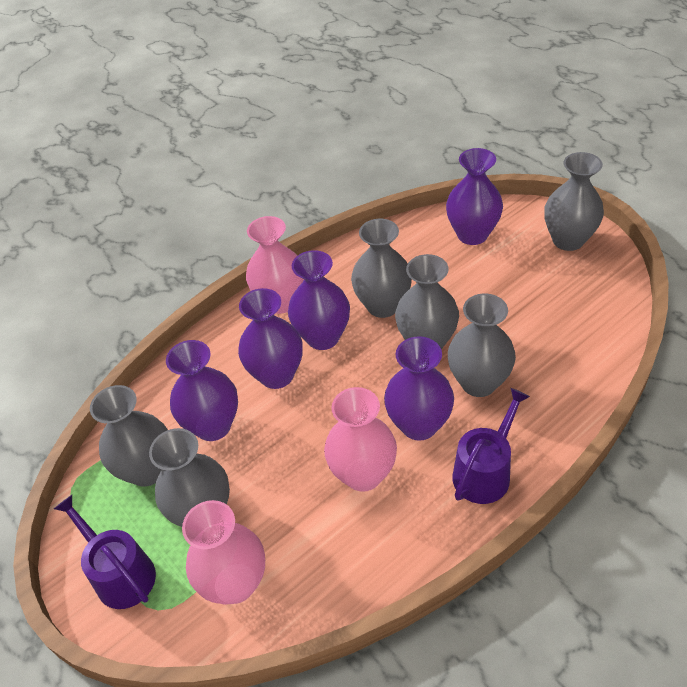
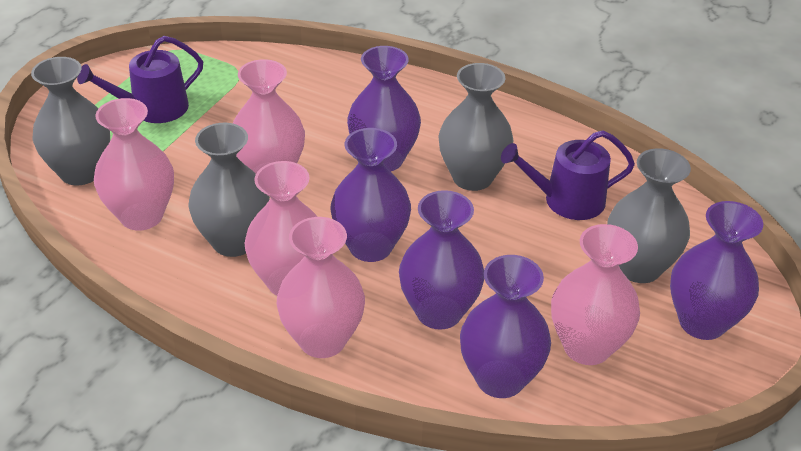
grey vase: 6 -> 4
pink vase: 3 -> 5

